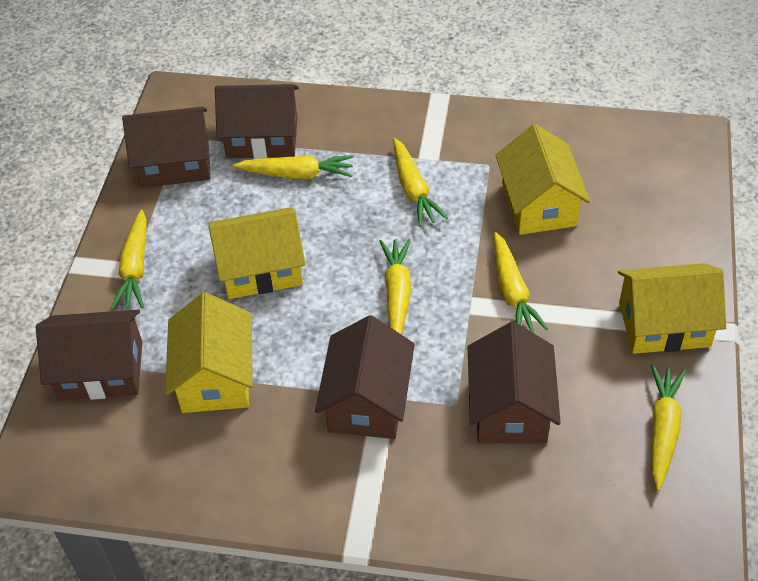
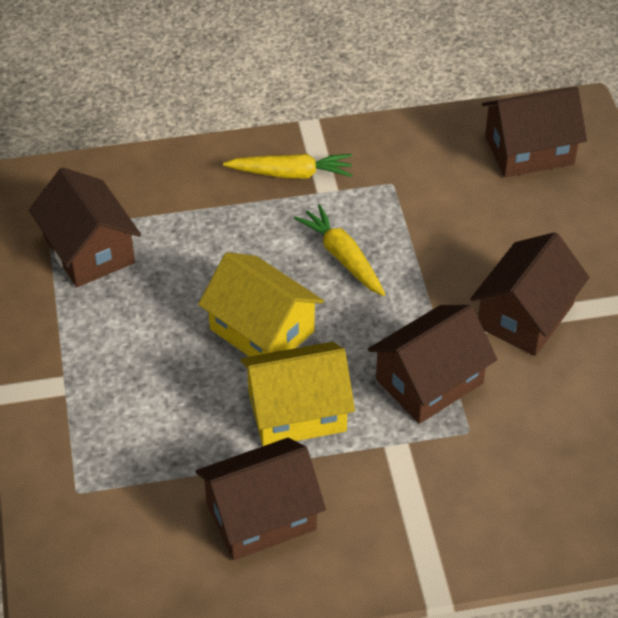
yellow carrot: 6 -> 2
yellow house: 4 -> 2

